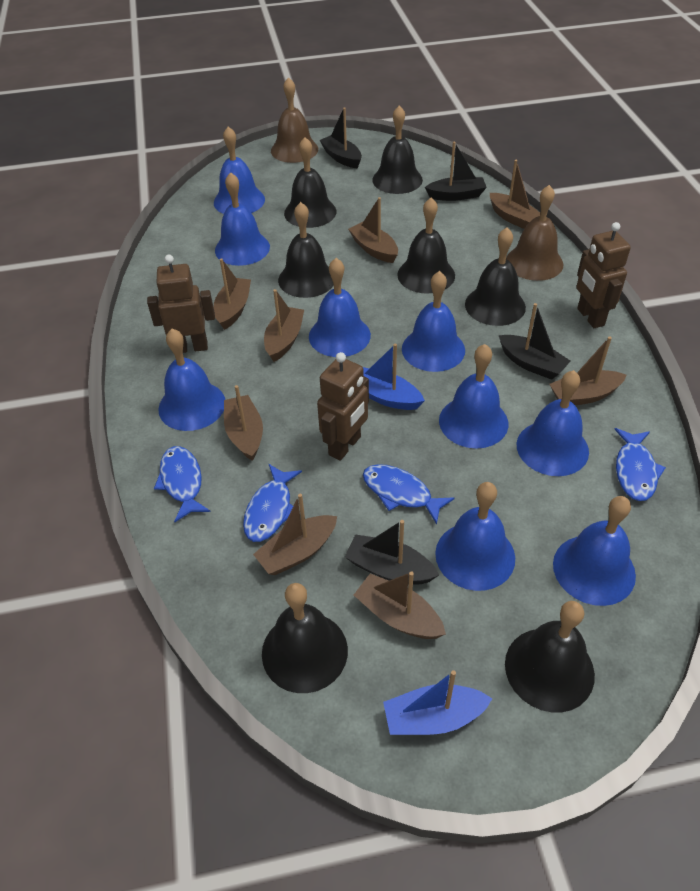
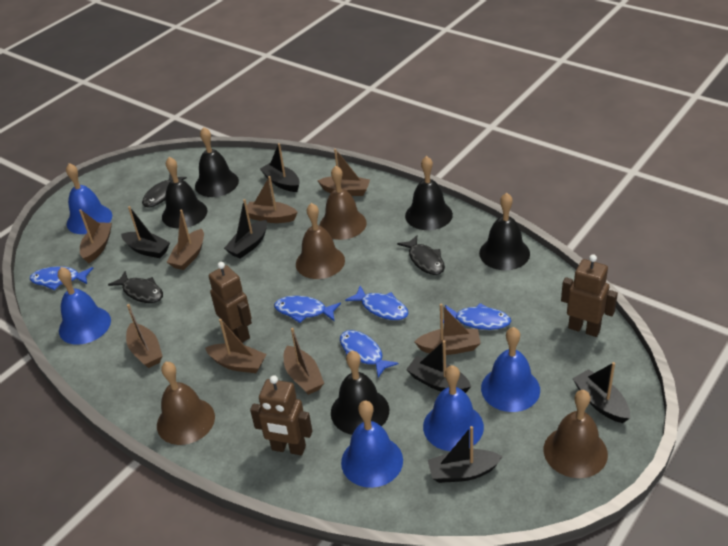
black bell: 7 -> 5
black boat: 4 -> 6
black fish: 0 -> 3
blue bell: 9 -> 5
blue boat: 2 -> 0
blue fish: 4 -> 5
brown bell: 2 -> 4

